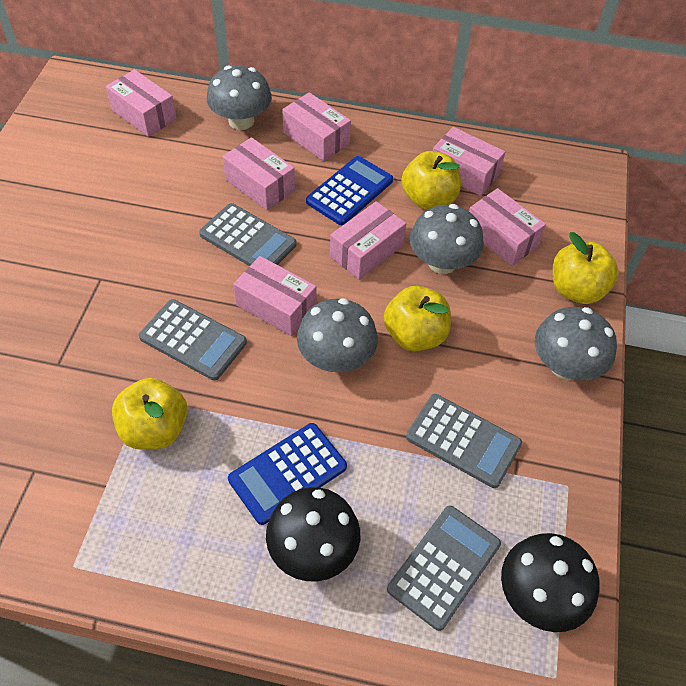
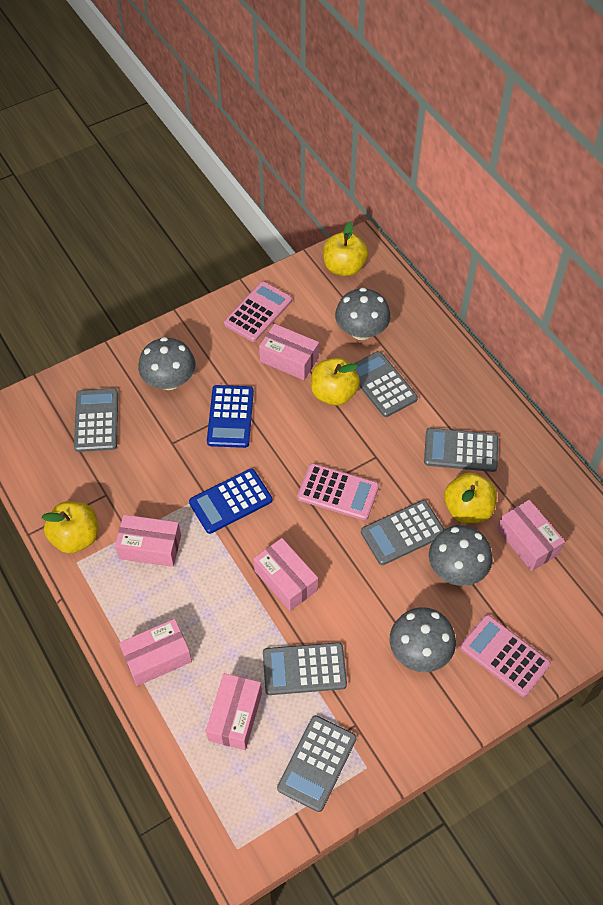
black mushroom: 2 -> 0
grey calculator: 4 -> 6
pink box: 7 -> 6
pink calculator: 0 -> 3

